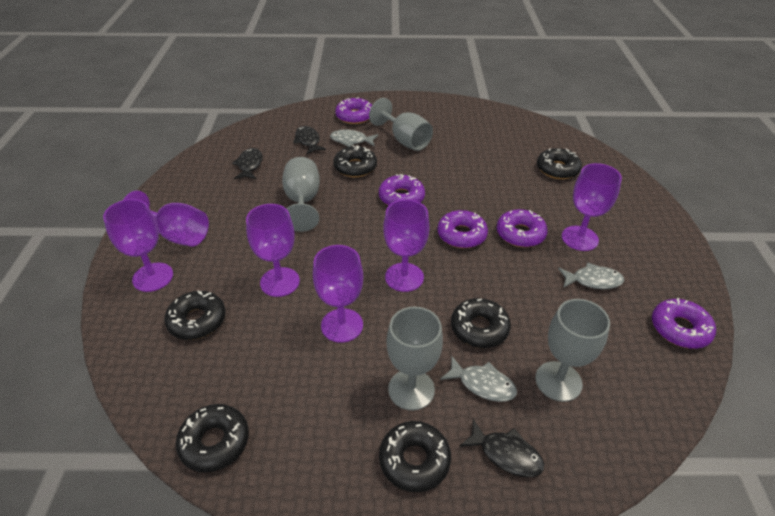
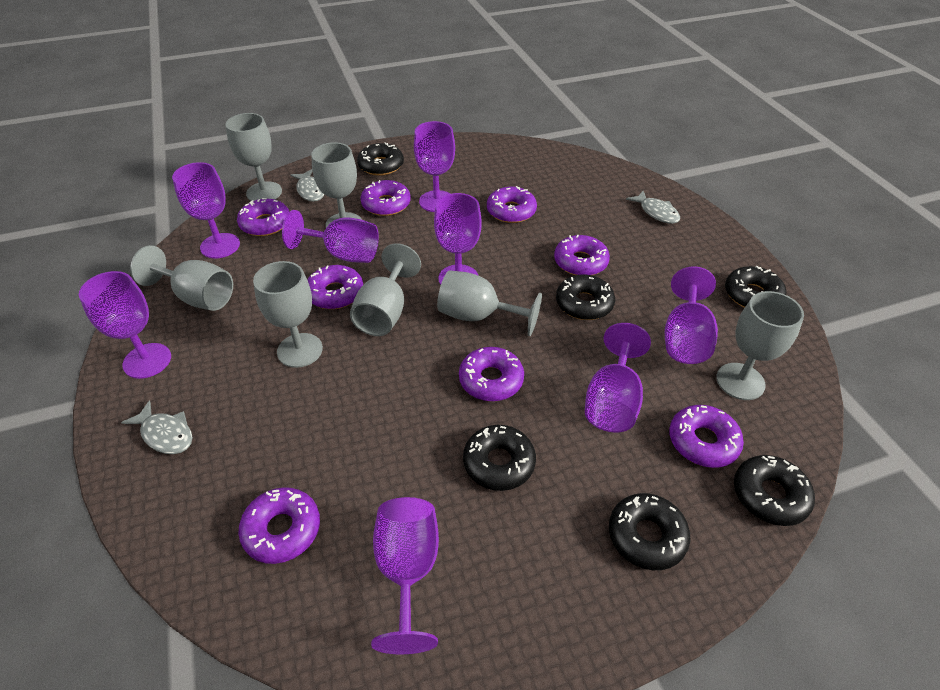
black fish: 3 -> 0
grey goblet: 4 -> 7
purple donut: 5 -> 8
purple goblet: 6 -> 8

